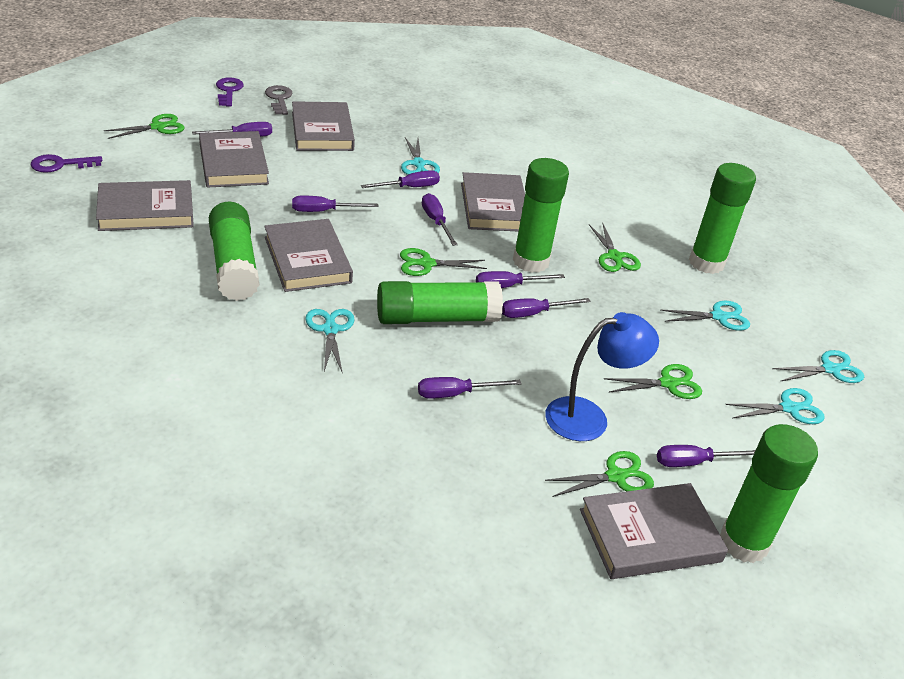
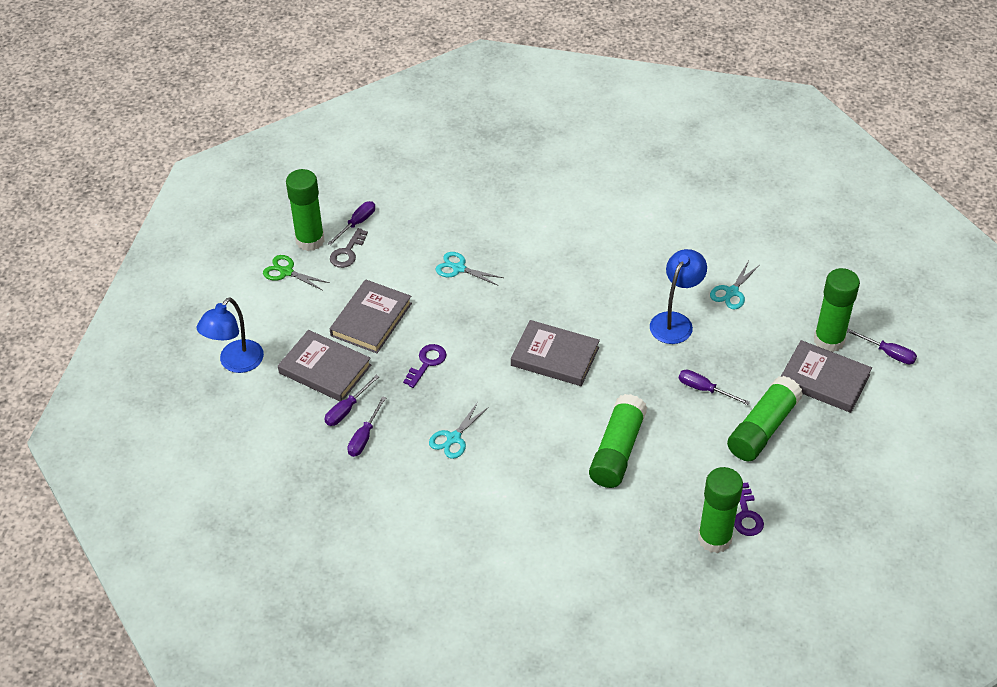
blue lamp: 1 -> 2
green scissors: 5 -> 1
grey book: 6 -> 4
purple screwdriver: 8 -> 5
turquoise scissors: 5 -> 3

